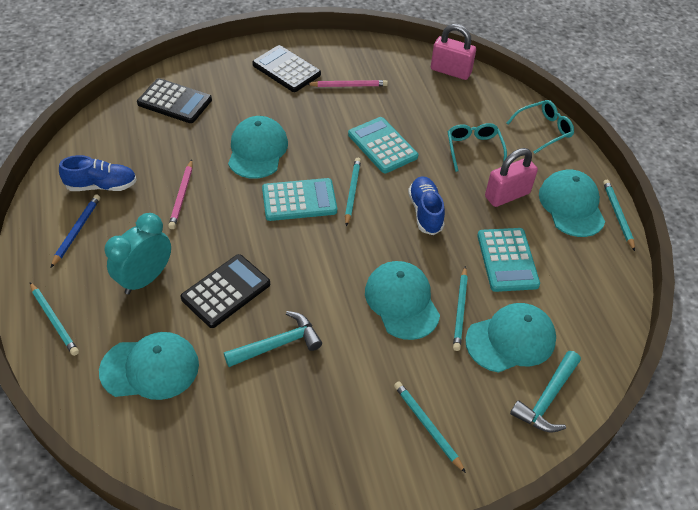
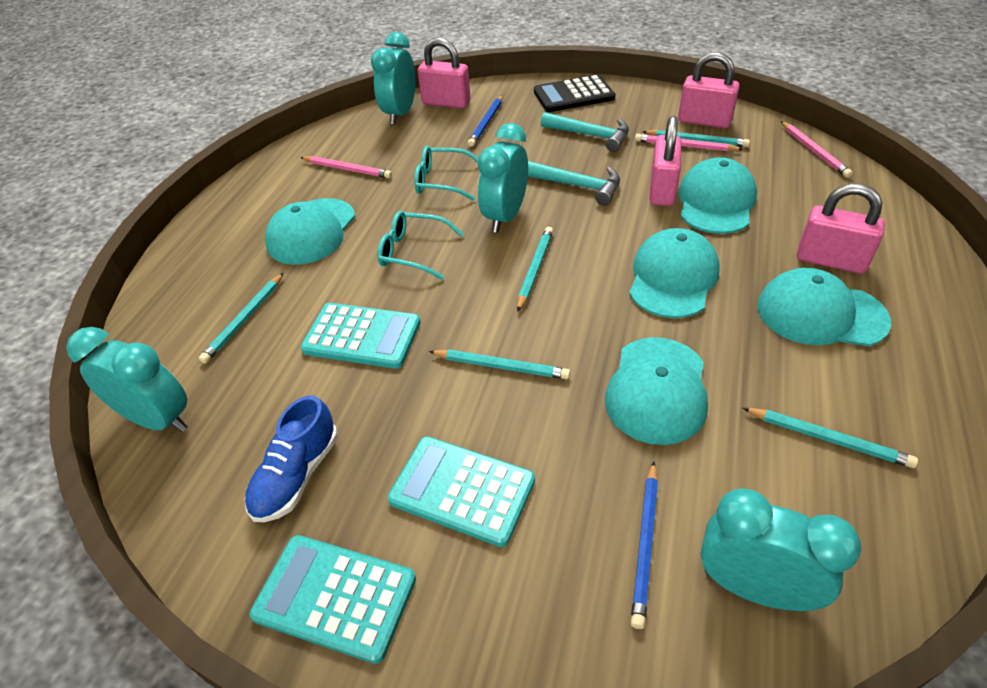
black calculator: 3 -> 1
blue pencil: 1 -> 2
blue shoe: 2 -> 1
pink padlock: 2 -> 4
pink pencil: 2 -> 3
turquoise clock: 1 -> 4

